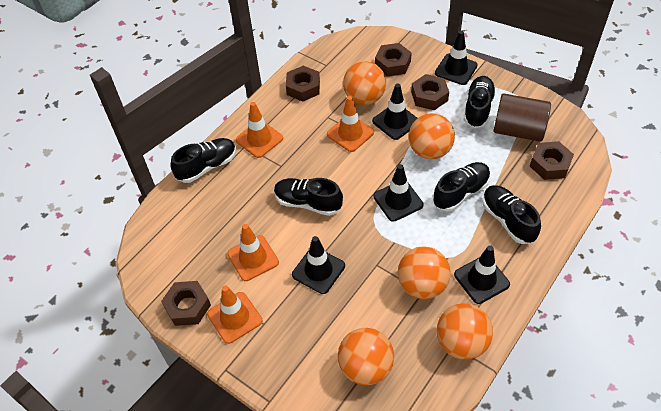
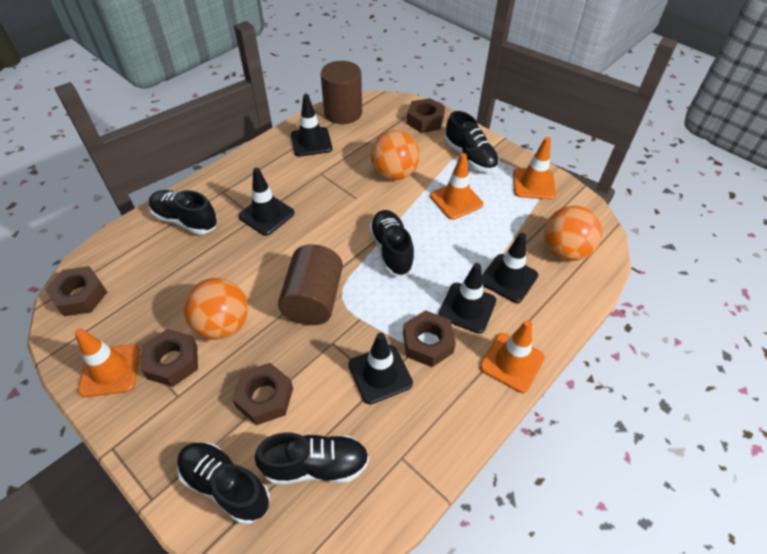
brown cylinder: 1 -> 2
orange ball: 5 -> 3

